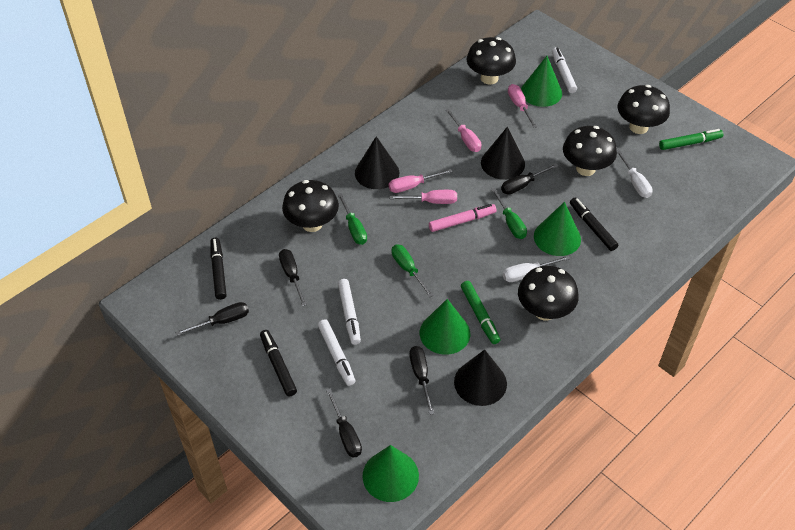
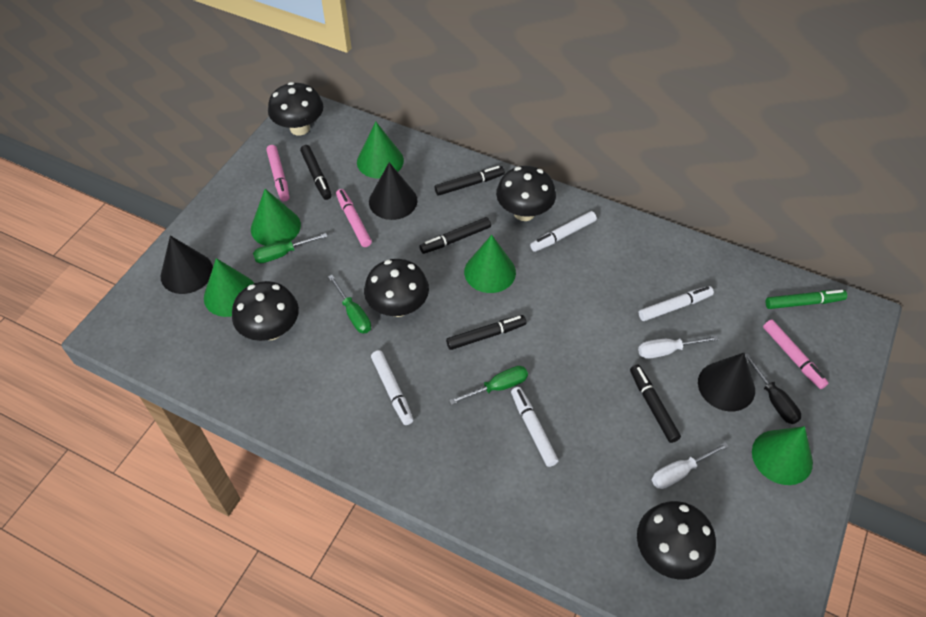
black marker: 3 -> 5
black screwdriver: 5 -> 1
green cone: 4 -> 5
green marker: 2 -> 1
pink marker: 1 -> 3
pink screwdriver: 4 -> 0
white marker: 3 -> 4

